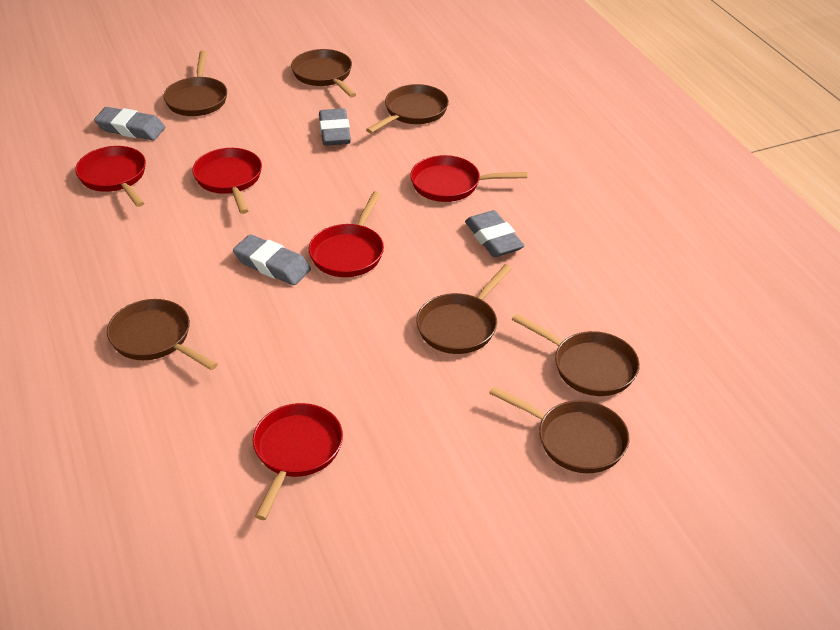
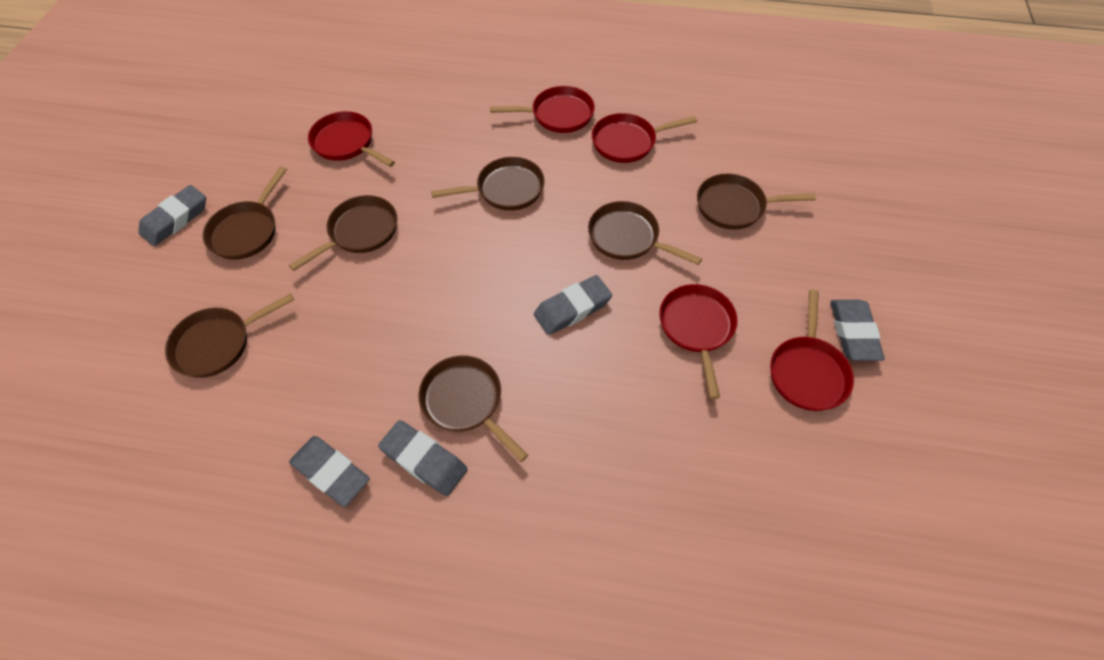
grey eraser: 4 -> 5

